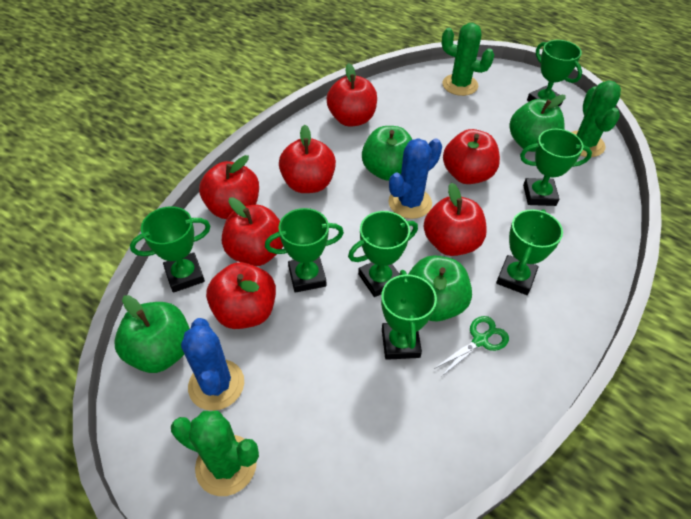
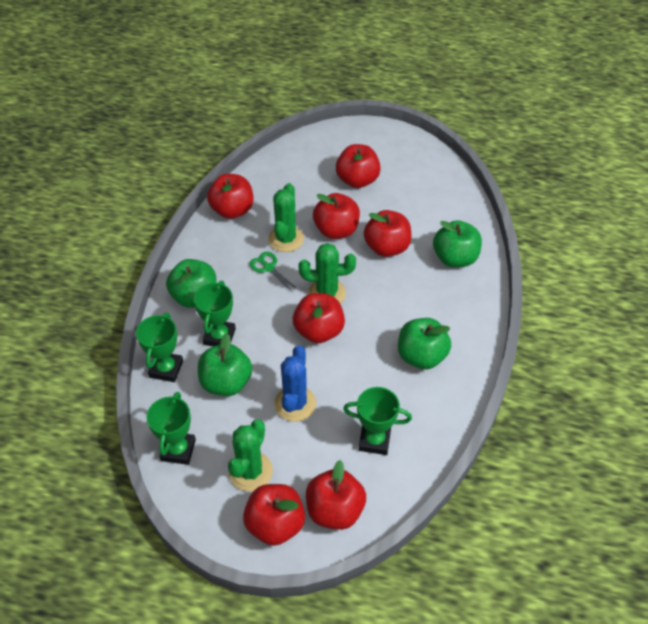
blue cactus: 2 -> 1
green trophy: 7 -> 4

